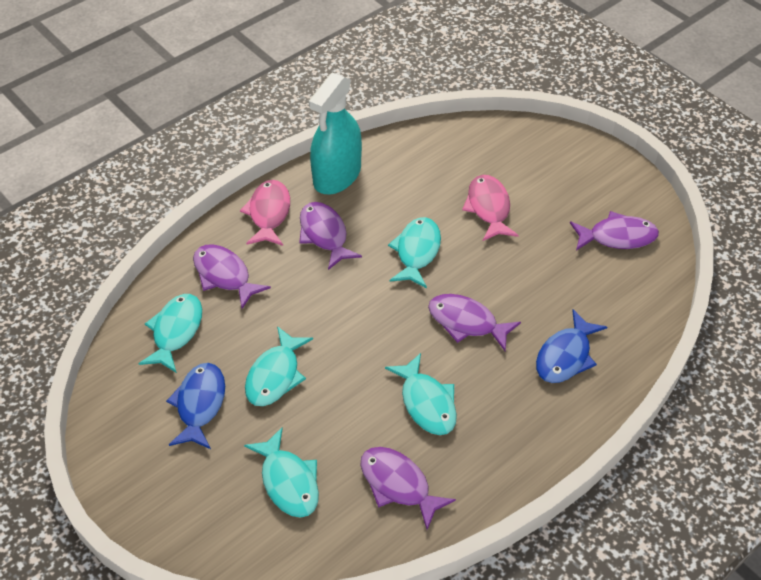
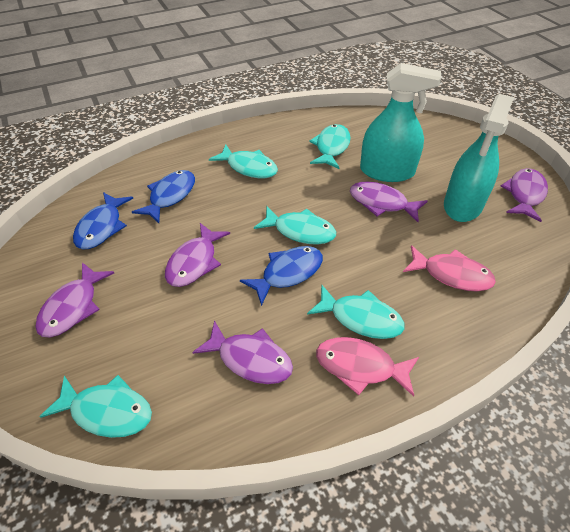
blue fish: 2 -> 3
turquoise spray bottle: 1 -> 2

